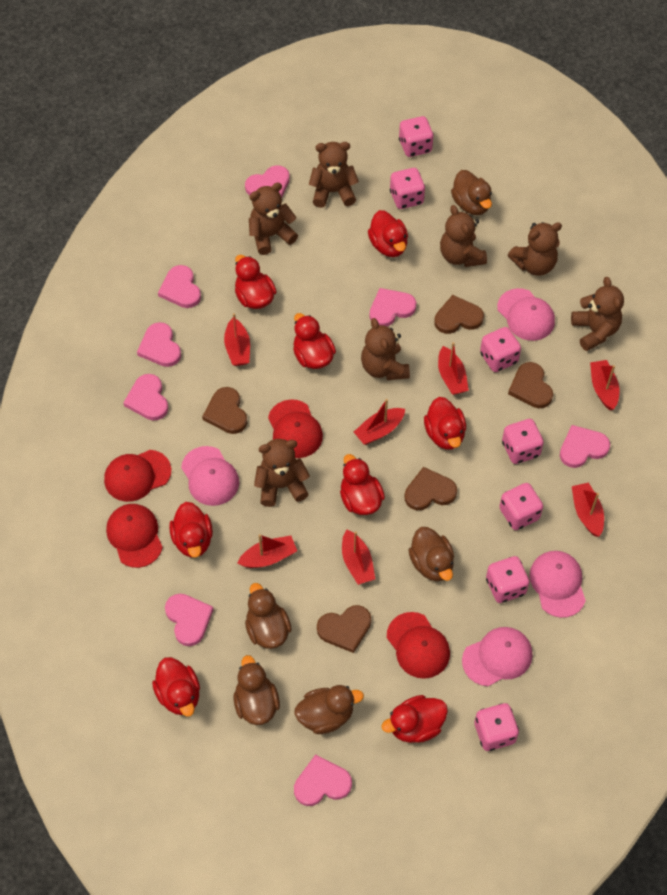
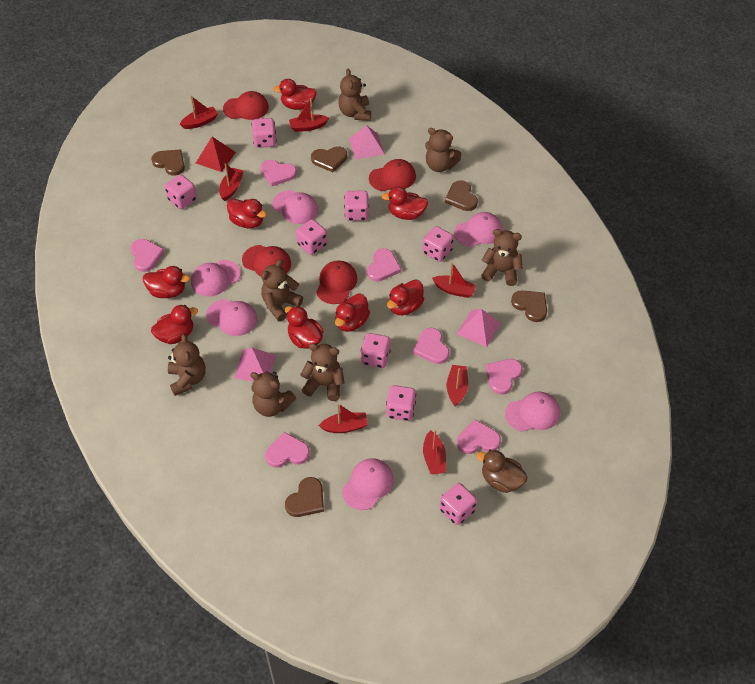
brown duck: 5 -> 1
pink cap: 4 -> 6
pink dice: 7 -> 8
pink heart: 8 -> 7
pink pyramid: 0 -> 3
red pyramid: 0 -> 1

